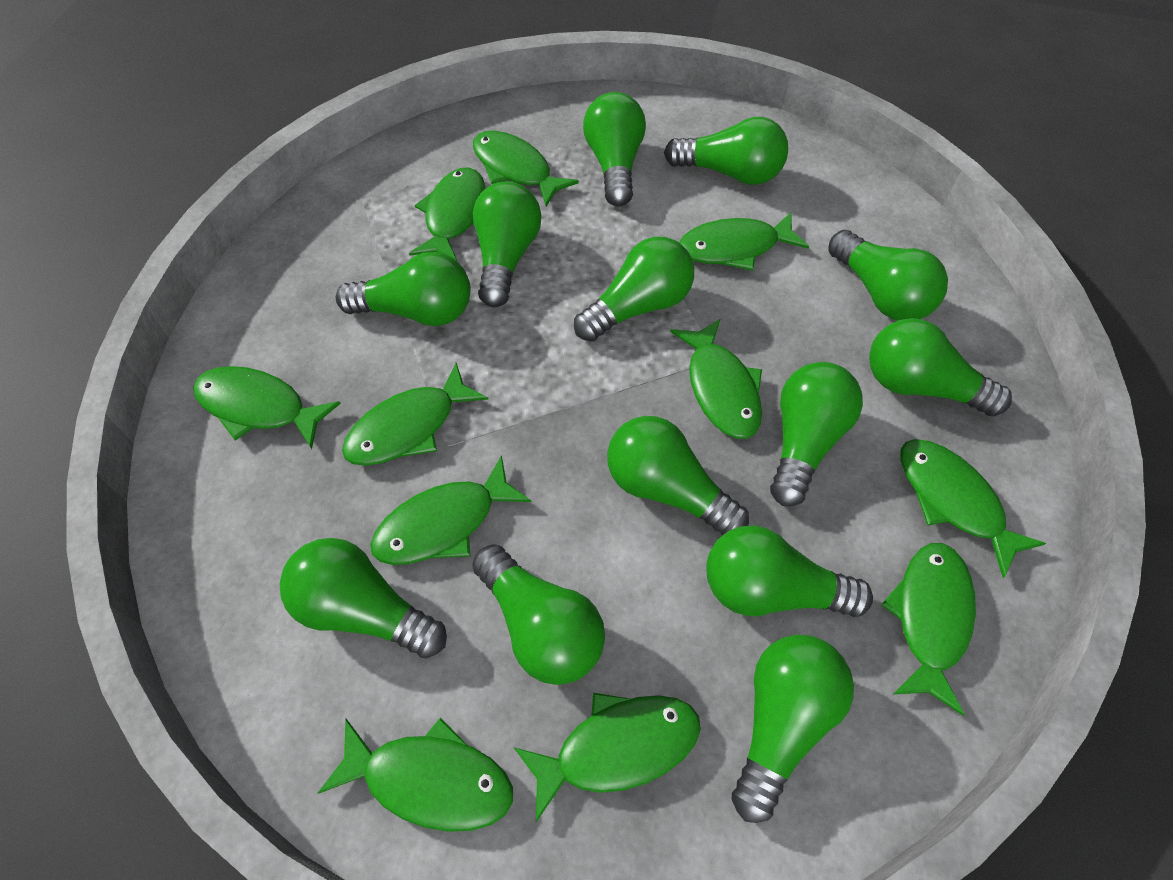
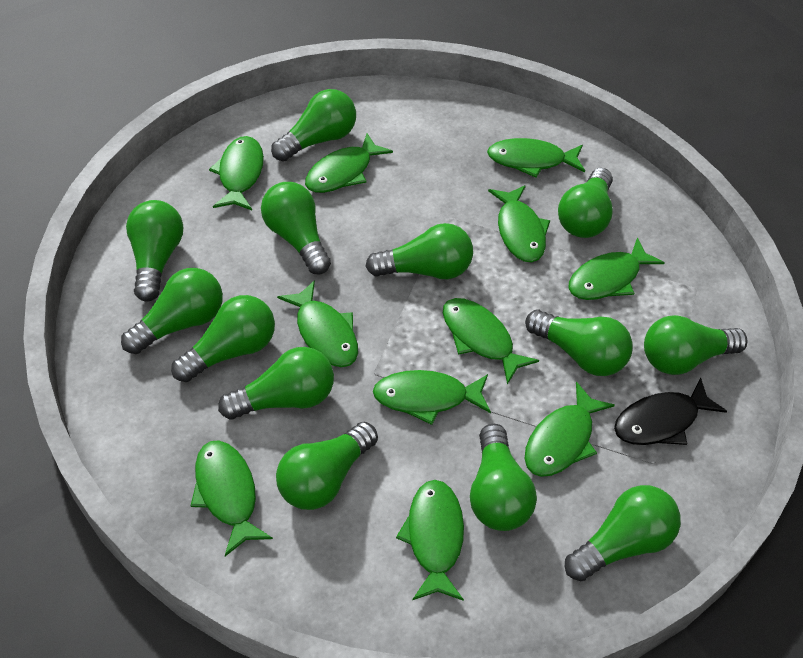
black fish: 0 -> 1

